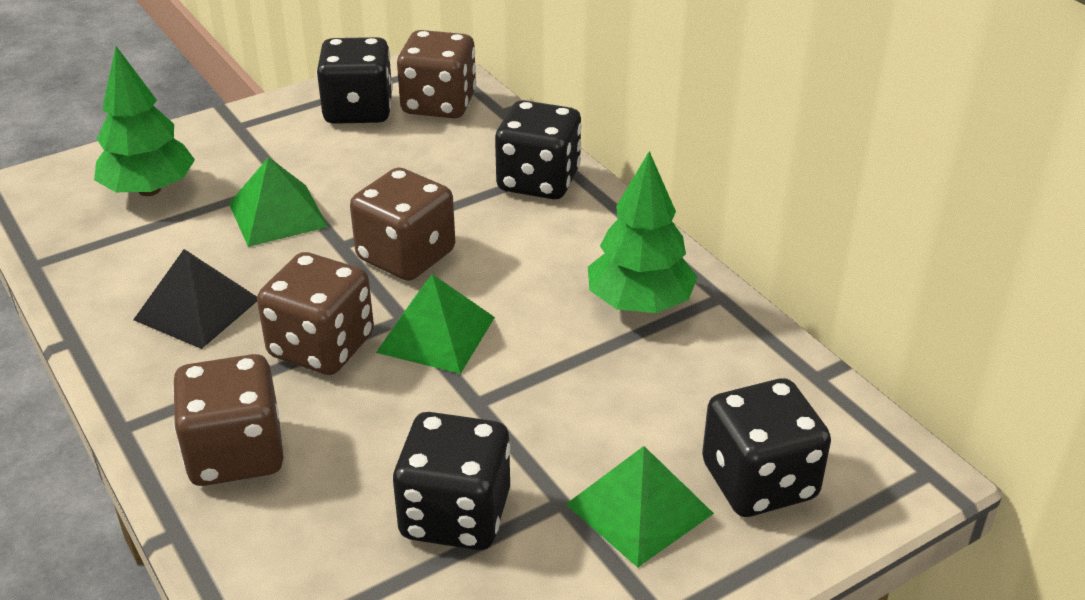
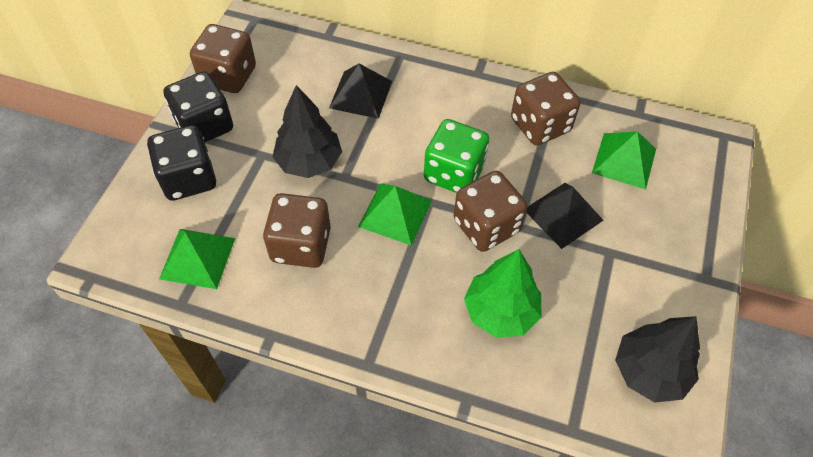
black dice: 4 -> 2
black pyramid: 1 -> 2
black tree: 0 -> 2
green dice: 0 -> 1
green tree: 2 -> 1

